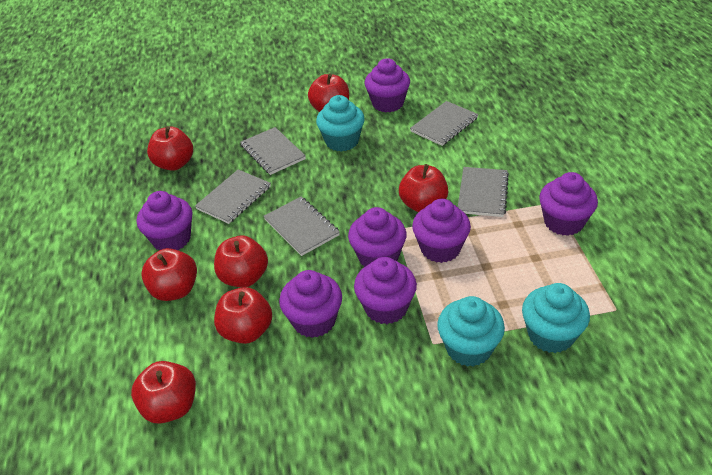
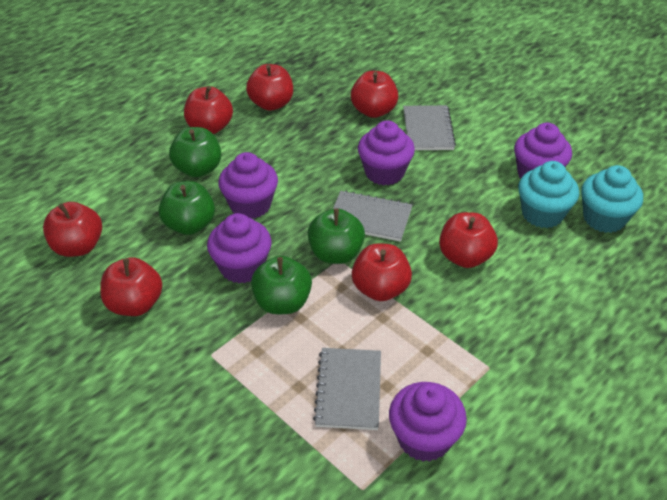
green apple: 0 -> 4
grey notebook: 5 -> 3
purple cupcake: 7 -> 5
turquoise cupcake: 3 -> 2

